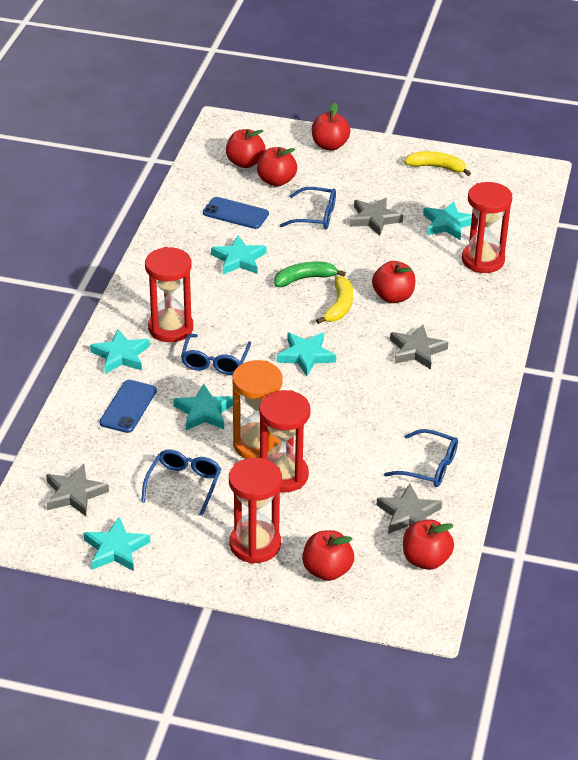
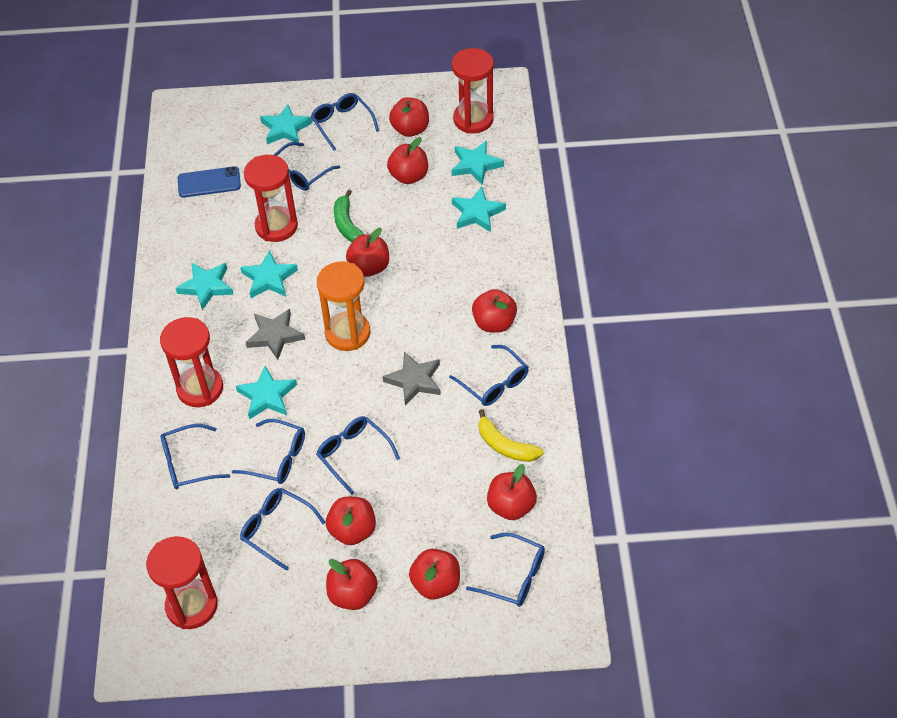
blue glasses: 4 -> 8
blue phone: 2 -> 1
grey star: 4 -> 2
red apple: 6 -> 8
yellow banana: 2 -> 1

